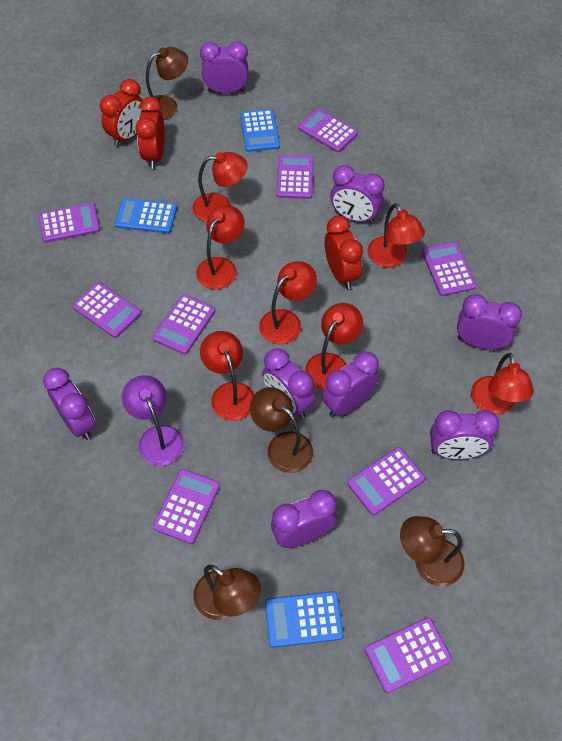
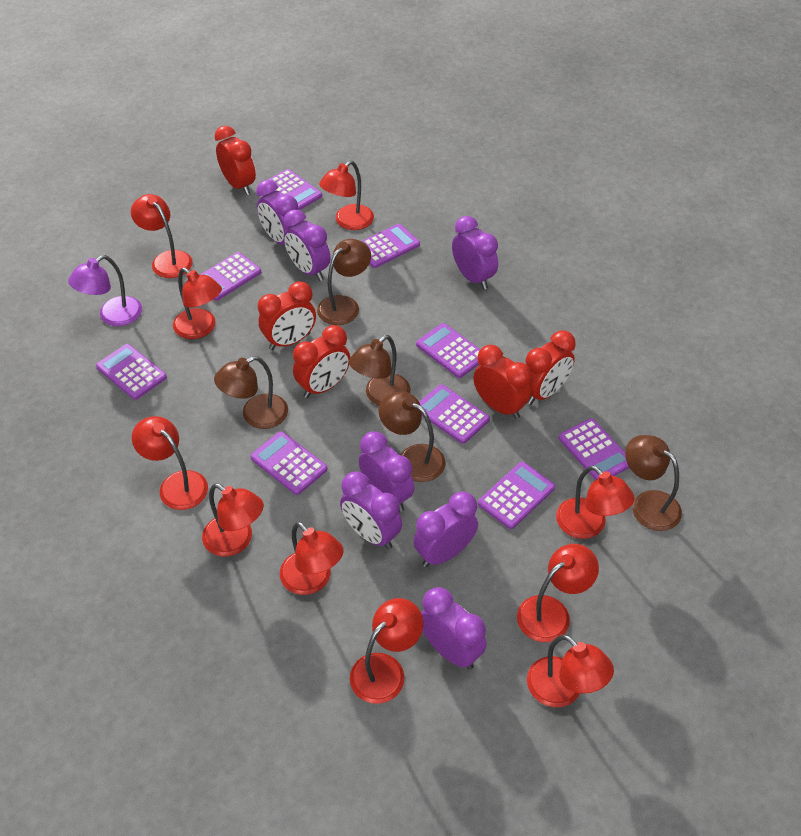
blue calculator: 3 -> 0
brown lamp: 4 -> 5
purple clock: 8 -> 7
red clock: 3 -> 5
red lamp: 7 -> 10

